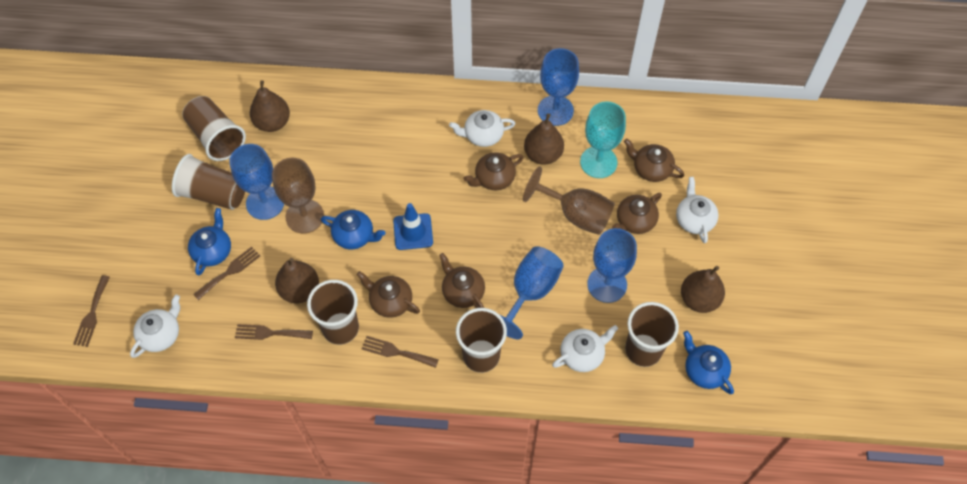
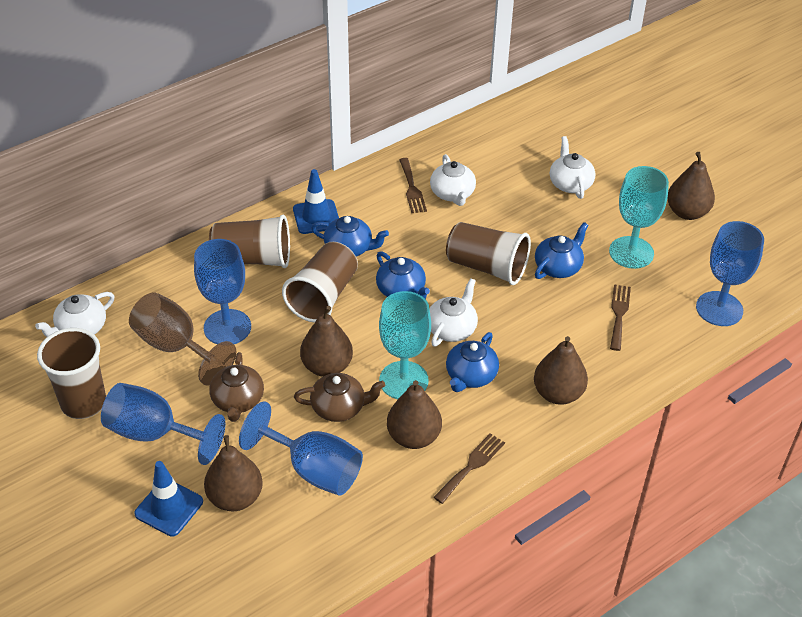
blue teapot: 3 -> 4
blue traffic cone: 1 -> 2
brown cup: 5 -> 4
brown fork: 4 -> 3
brown goblet: 2 -> 1
brown pear: 4 -> 5
brown teapot: 5 -> 2
turquoise goblet: 1 -> 2

